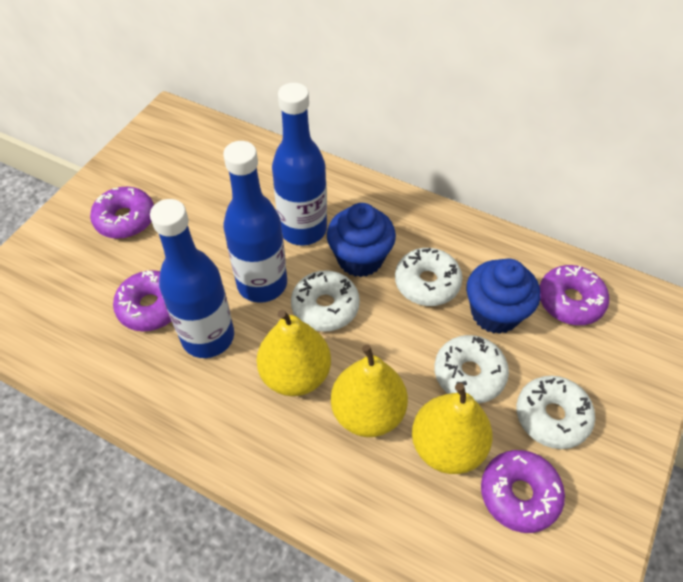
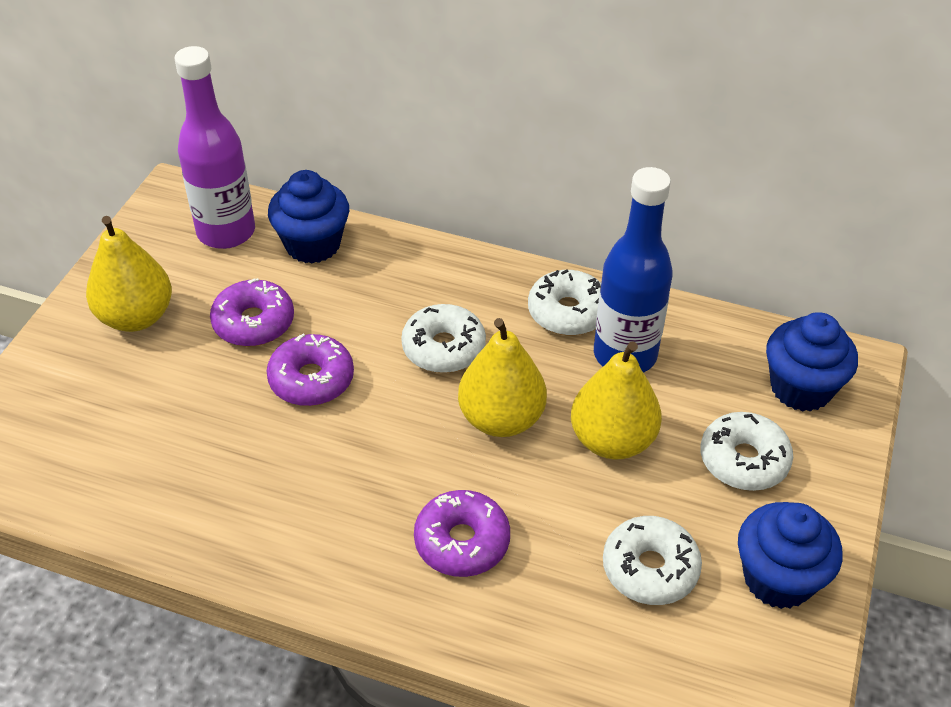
blue bottle: 3 -> 1
blue cupcake: 2 -> 3
purple bottle: 0 -> 1
purple donut: 4 -> 3

